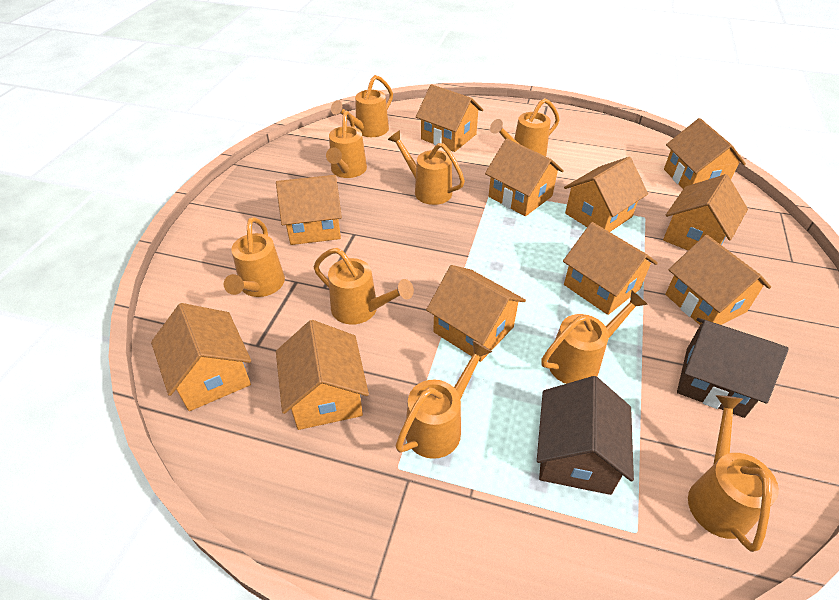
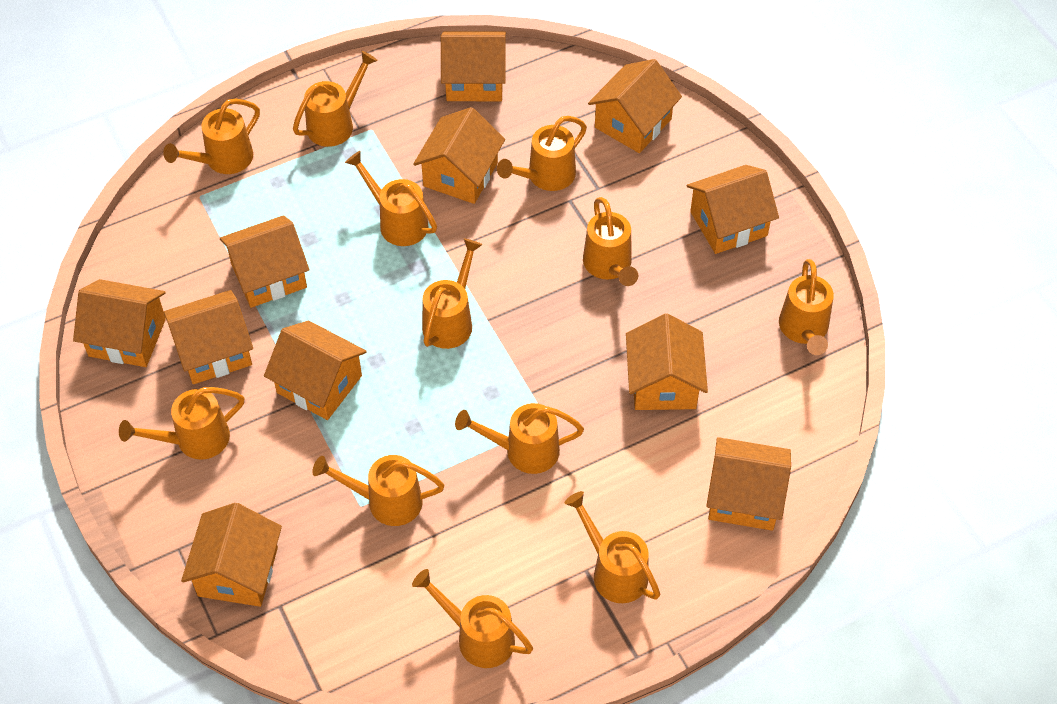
brown house: 2 -> 0
orange watering can: 9 -> 12

